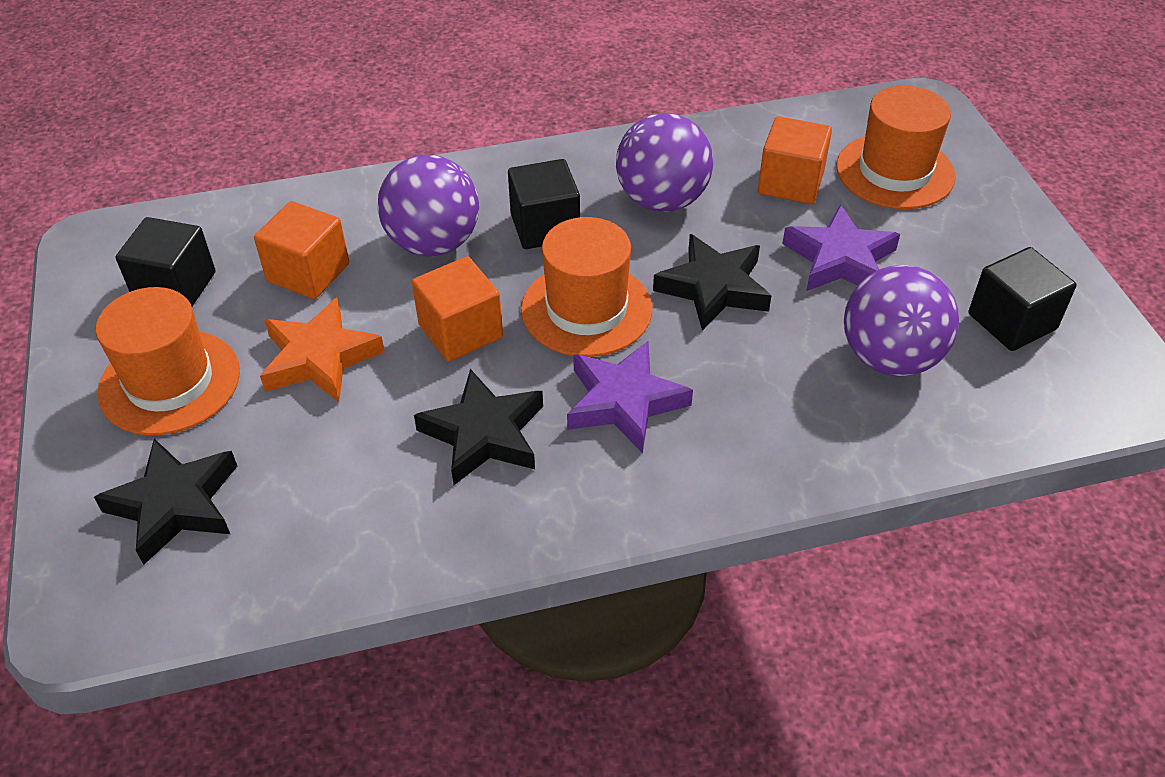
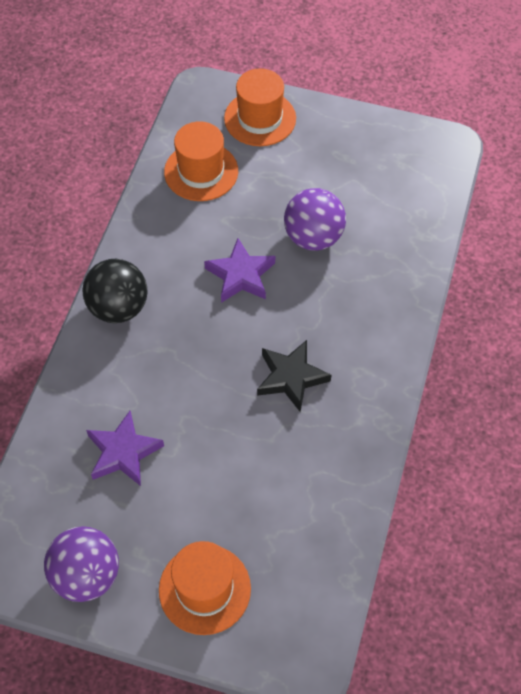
black ball: 0 -> 1
black cube: 3 -> 0
black star: 3 -> 1
orange cube: 3 -> 0
orange star: 1 -> 0
purple ball: 3 -> 2

